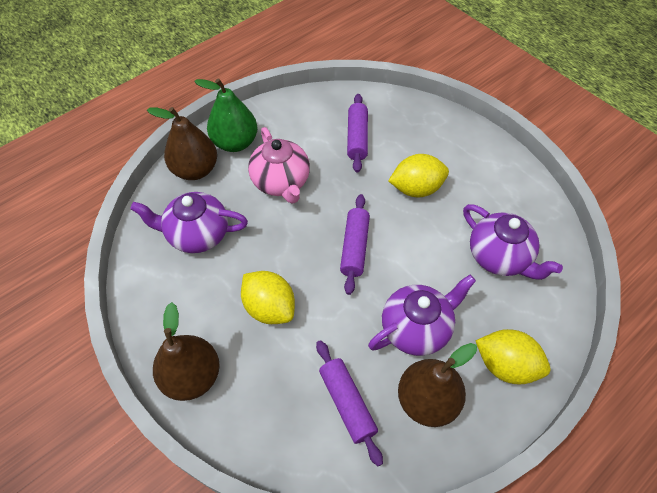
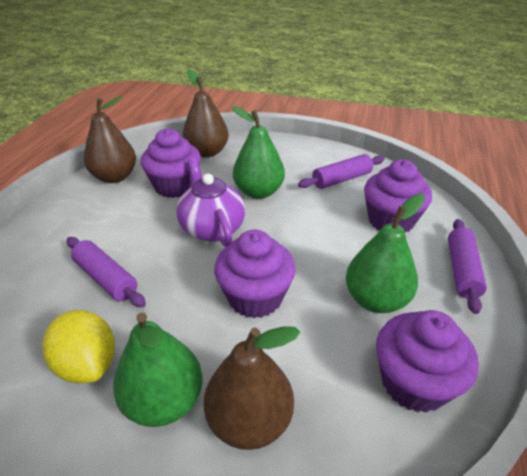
green pear: 1 -> 3
pink teapot: 1 -> 0
purple cupcake: 0 -> 4
purple teapot: 3 -> 1
yellow lemon: 3 -> 1

